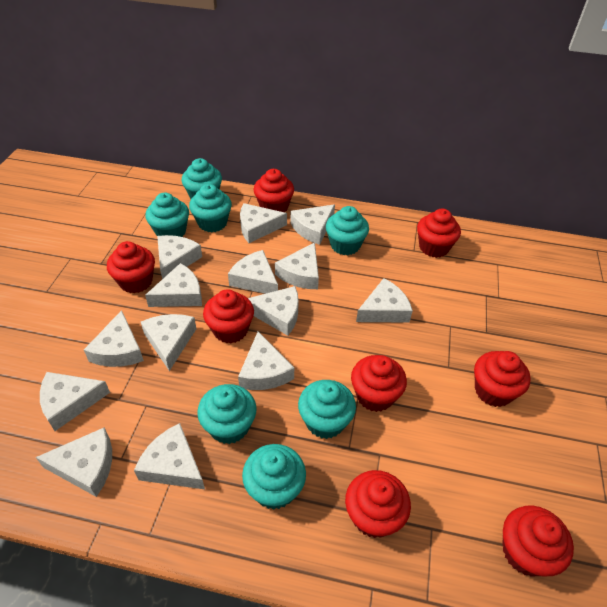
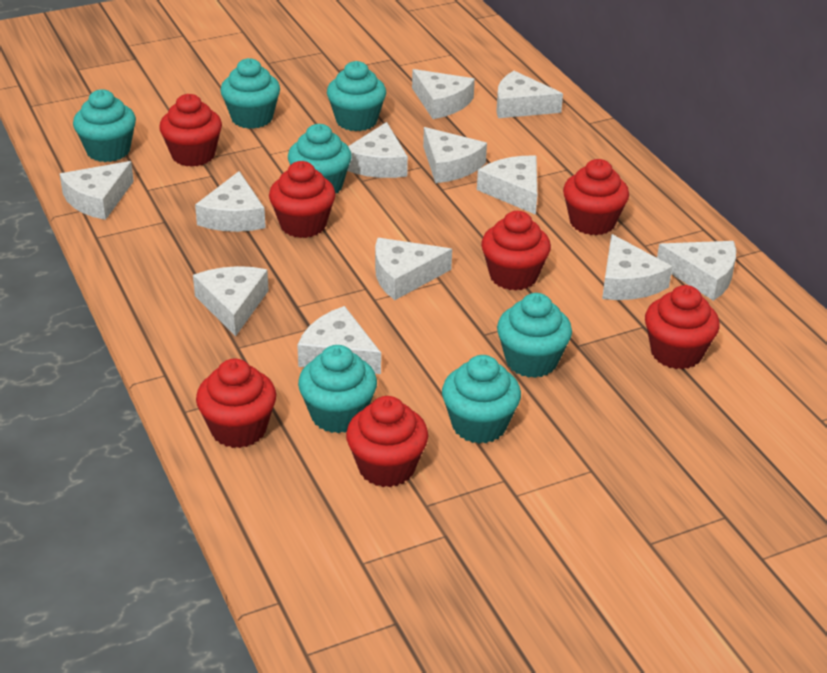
red cupcake: 8 -> 7
white cheese: 14 -> 12

